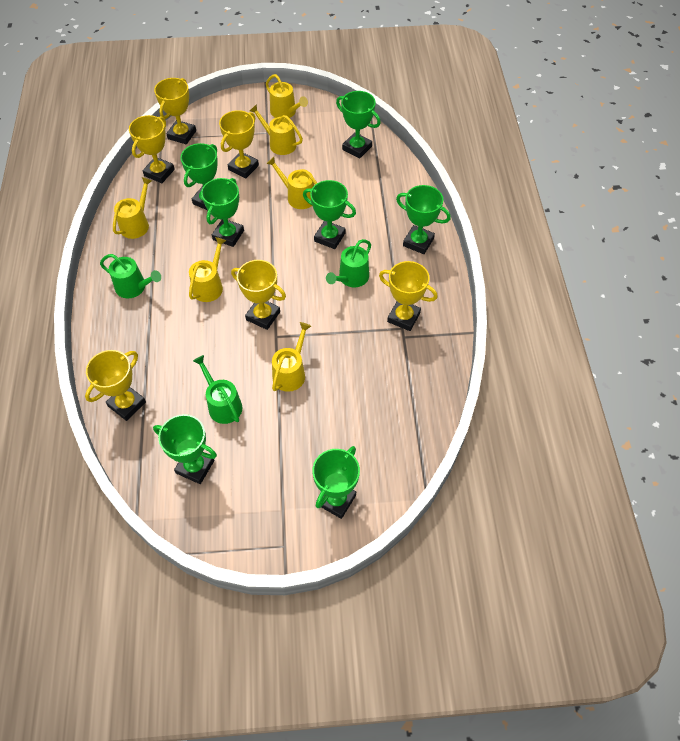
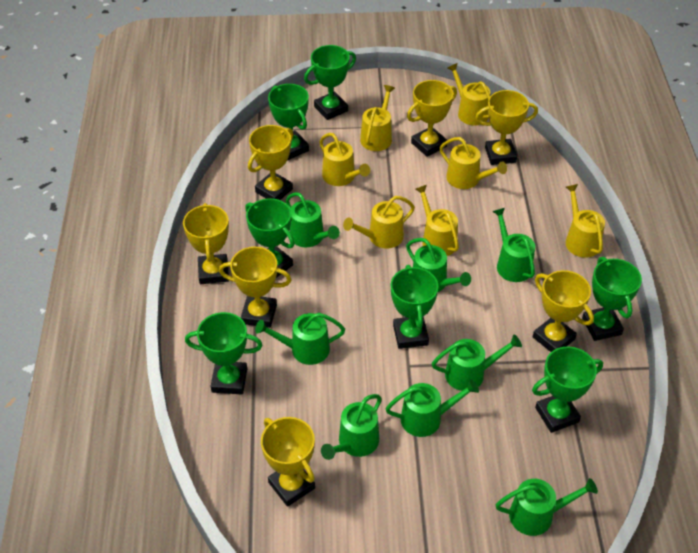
green watering can: 3 -> 8
yellow trophy: 6 -> 7
yellow watering can: 6 -> 7

